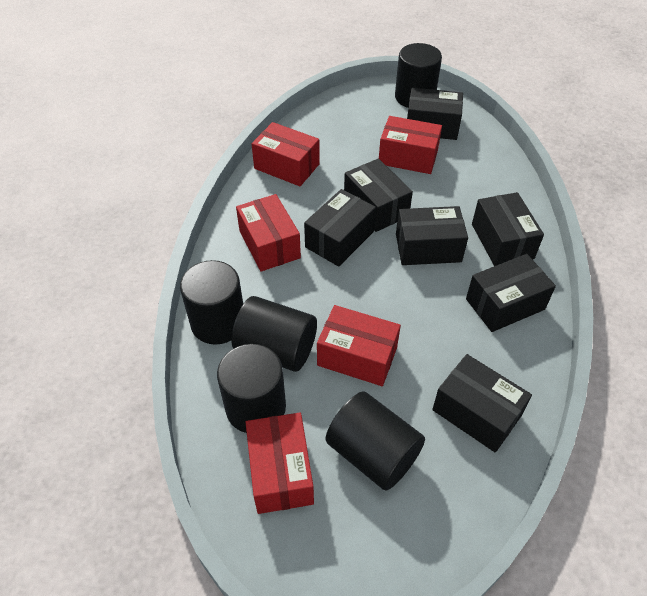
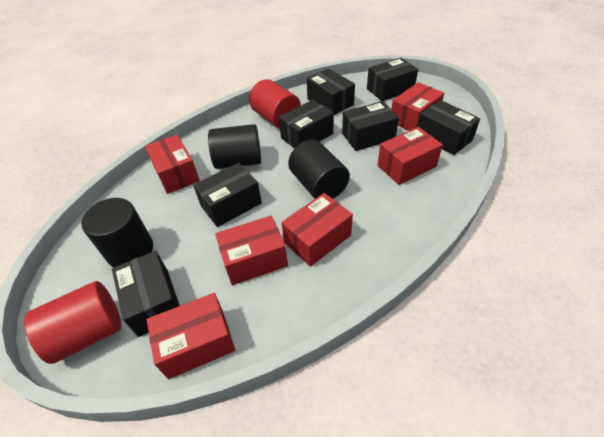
black cylinder: 5 -> 3
red box: 5 -> 6
red cylinder: 0 -> 2

